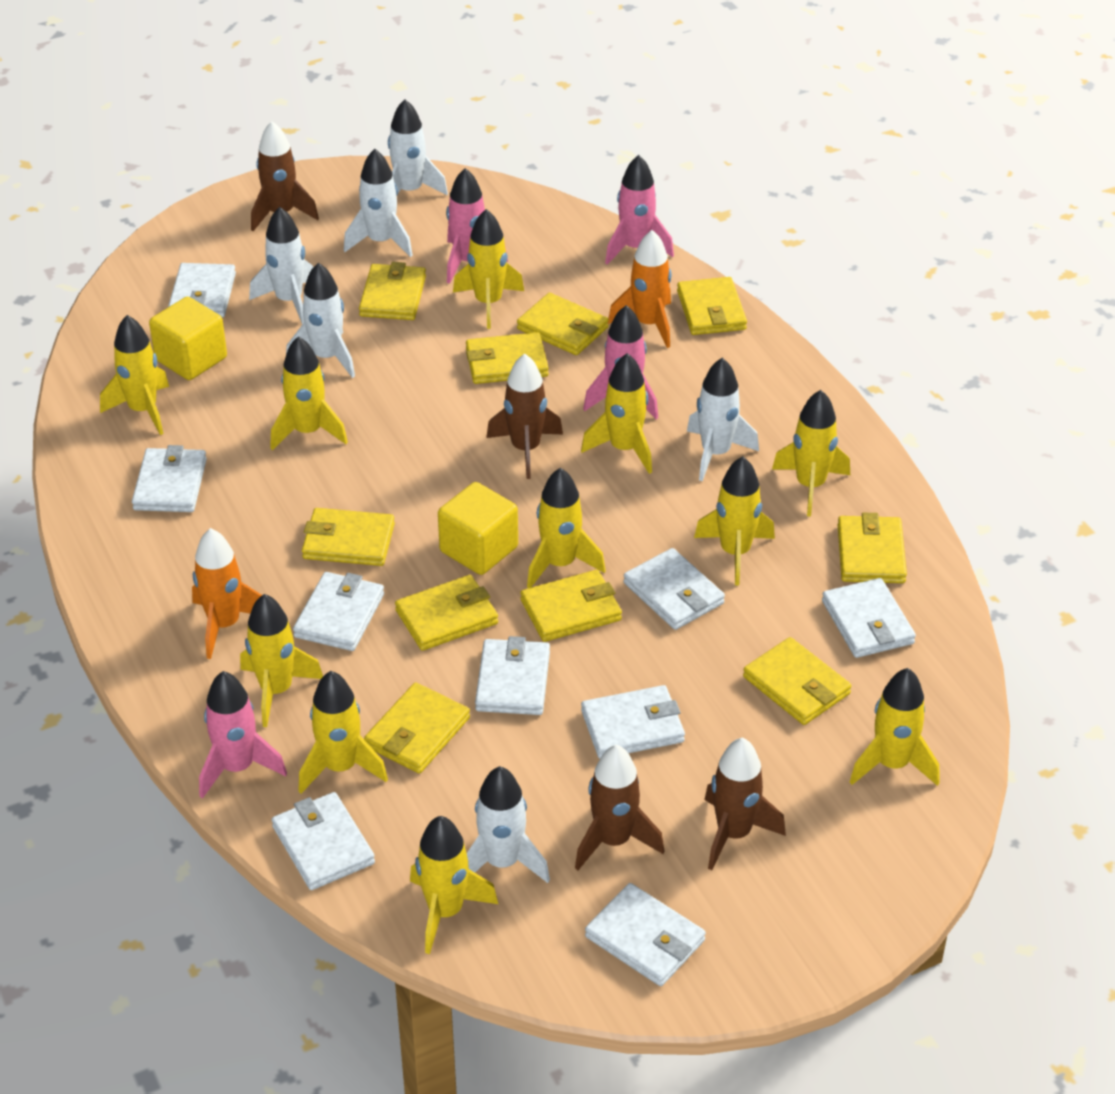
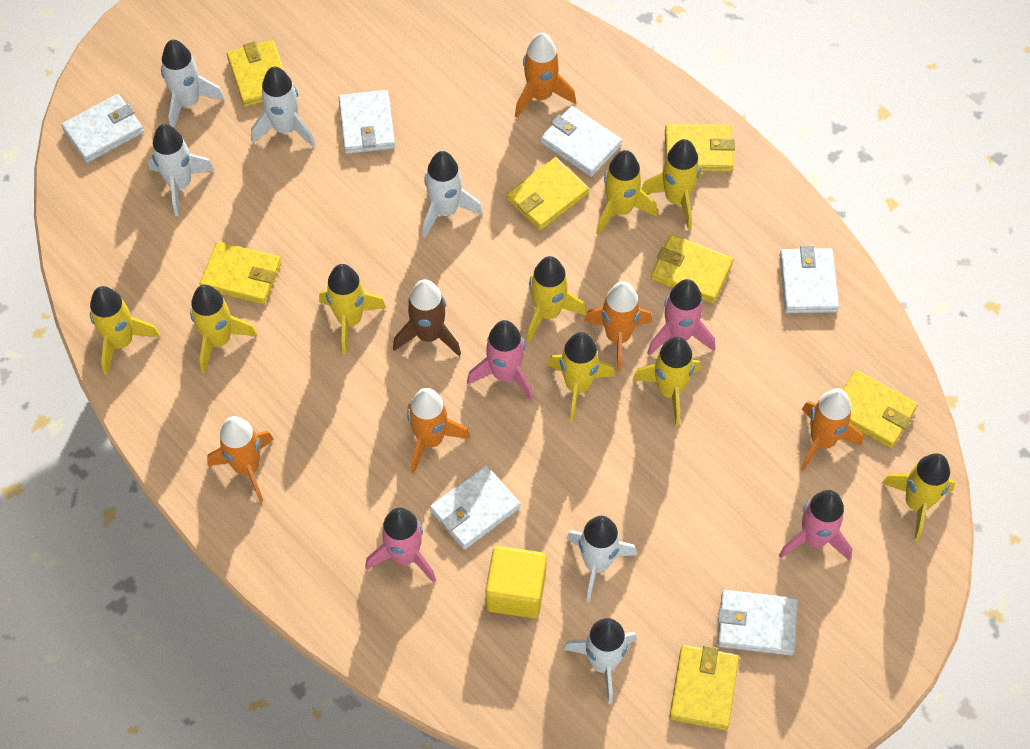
brown rocket: 4 -> 1
orange rocket: 2 -> 5
white wallet: 9 -> 6
yellow cube: 2 -> 1
yellow rocket: 11 -> 9
yellow wallet: 10 -> 7

